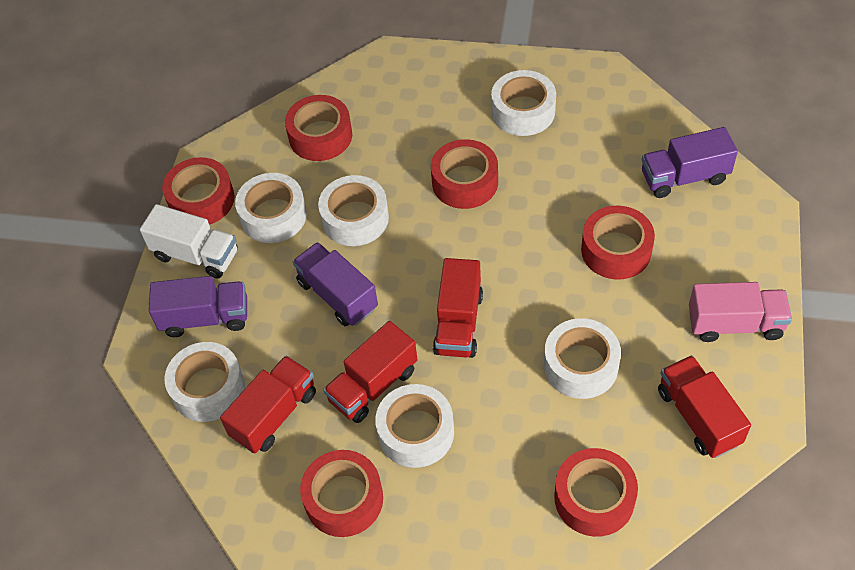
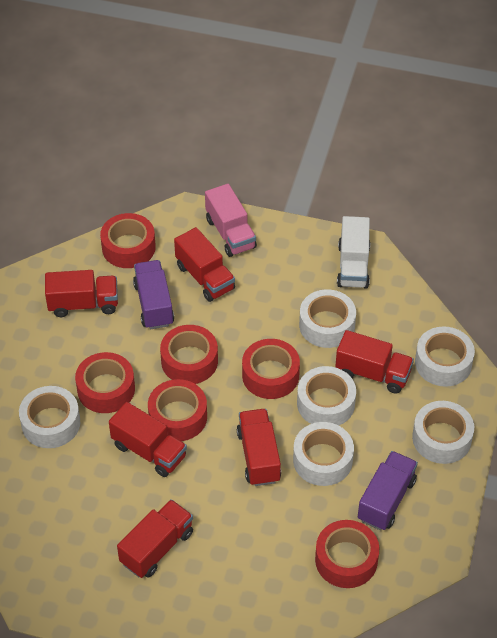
purple truck: 3 -> 2
red truck: 4 -> 6

